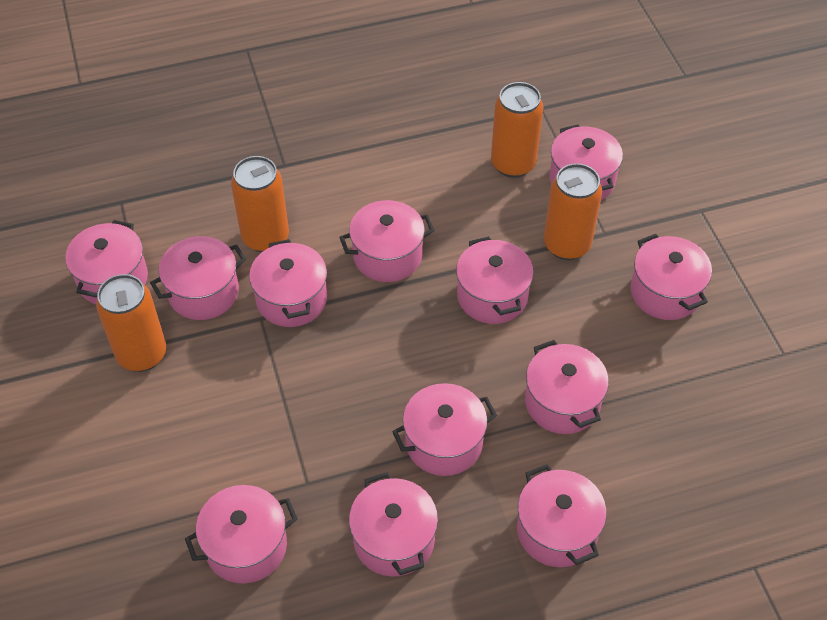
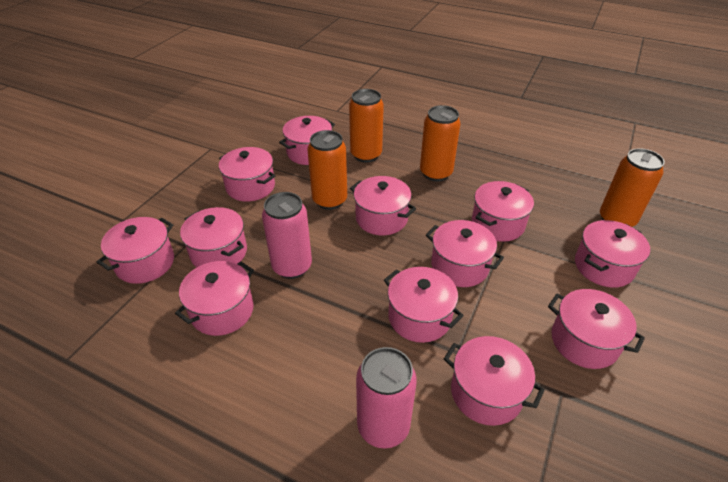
pink can: 0 -> 2

